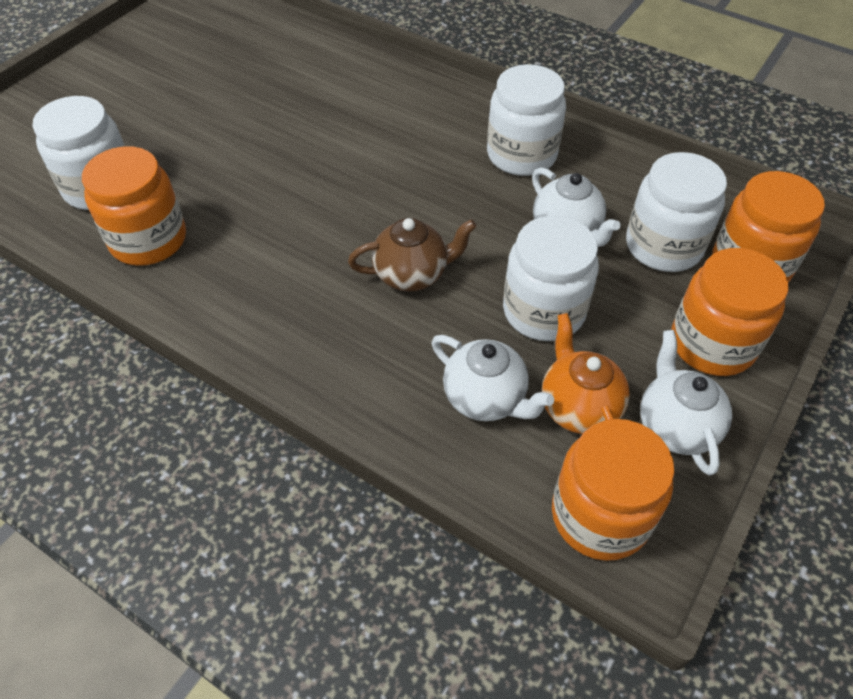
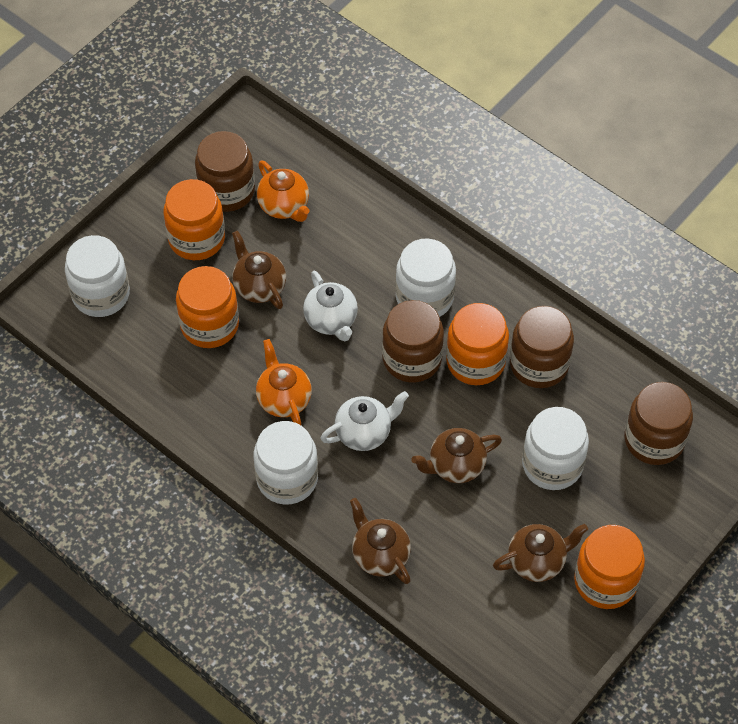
brown jar: 0 -> 4
brown teapot: 1 -> 4
orange teapot: 1 -> 2
white teapot: 3 -> 2

